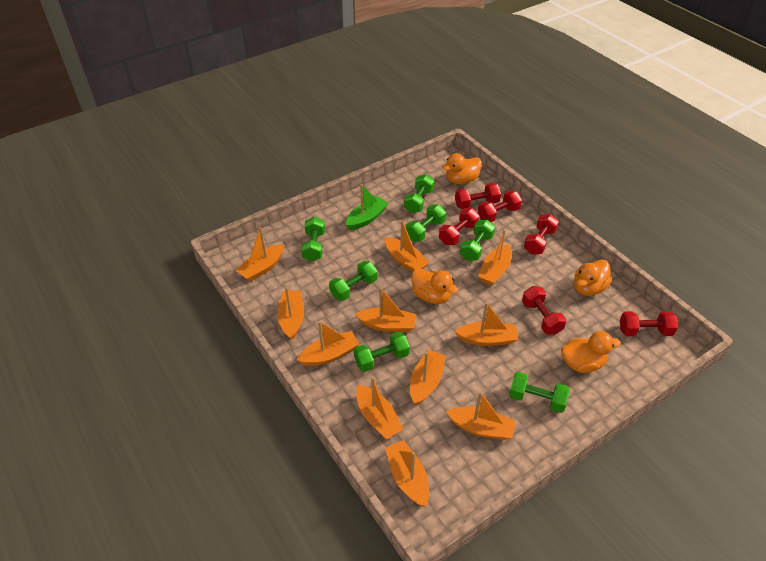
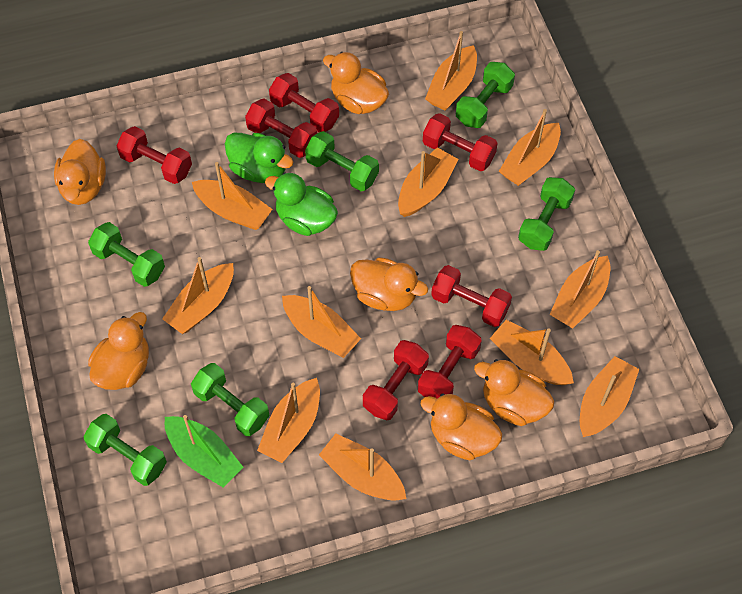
green duck: 0 -> 2
green dumbbell: 7 -> 6
orange duck: 4 -> 6
red dumbbell: 6 -> 7

